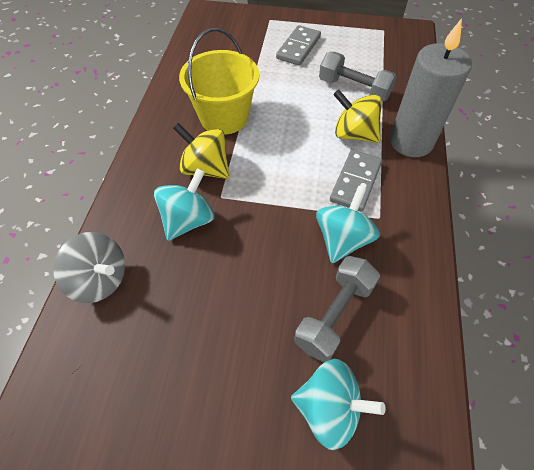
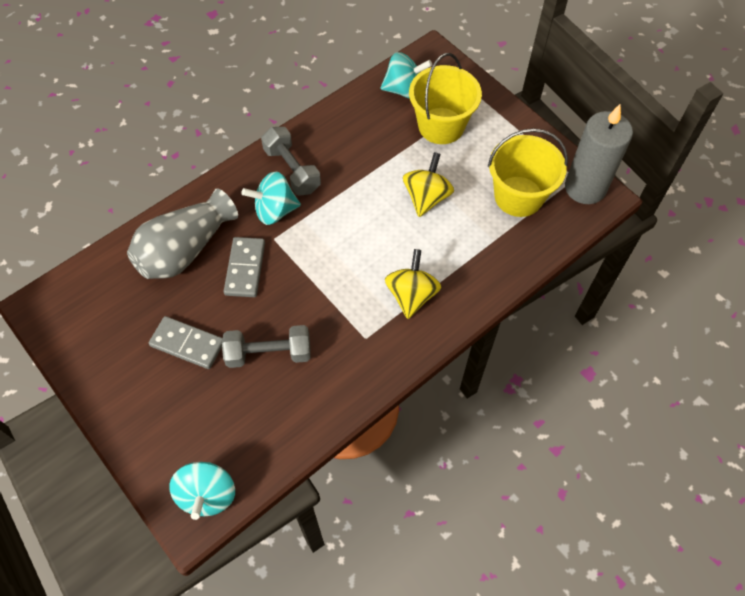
grey spinning top: 1 -> 0
grey vase: 0 -> 1
yellow bucket: 1 -> 2

